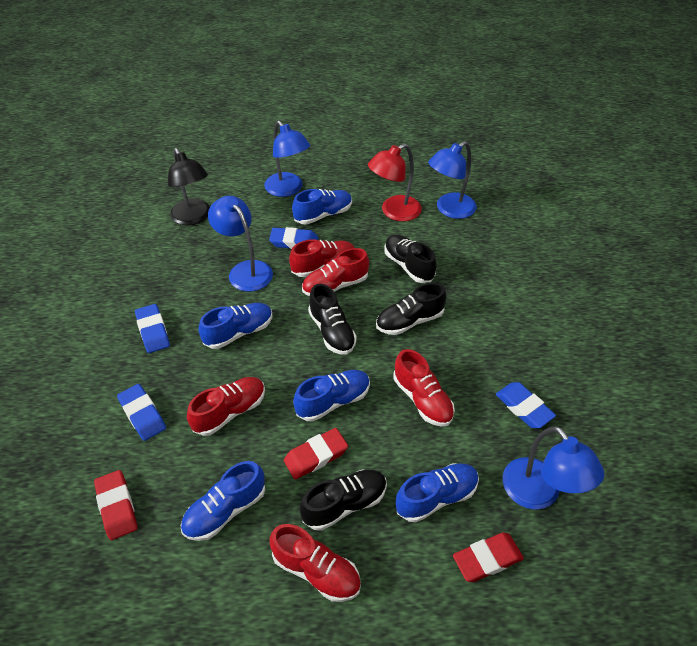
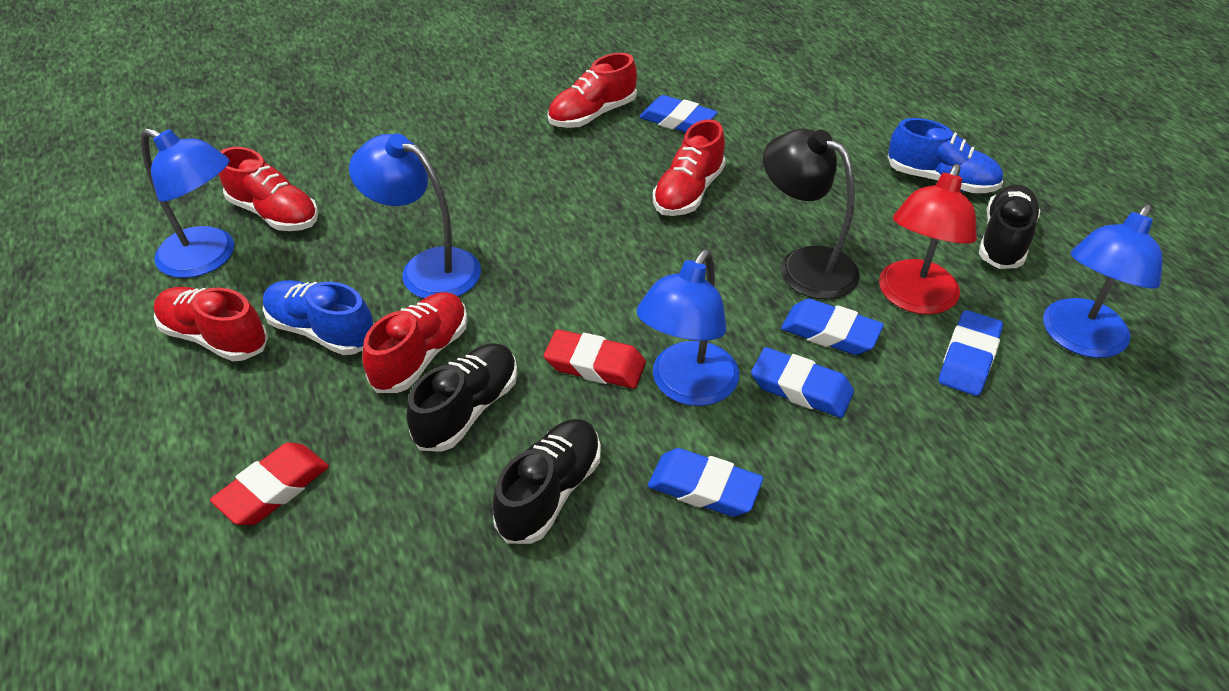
black shoe: 4 -> 3
blue eraser: 4 -> 5
blue shoe: 5 -> 2
red eraser: 3 -> 2

